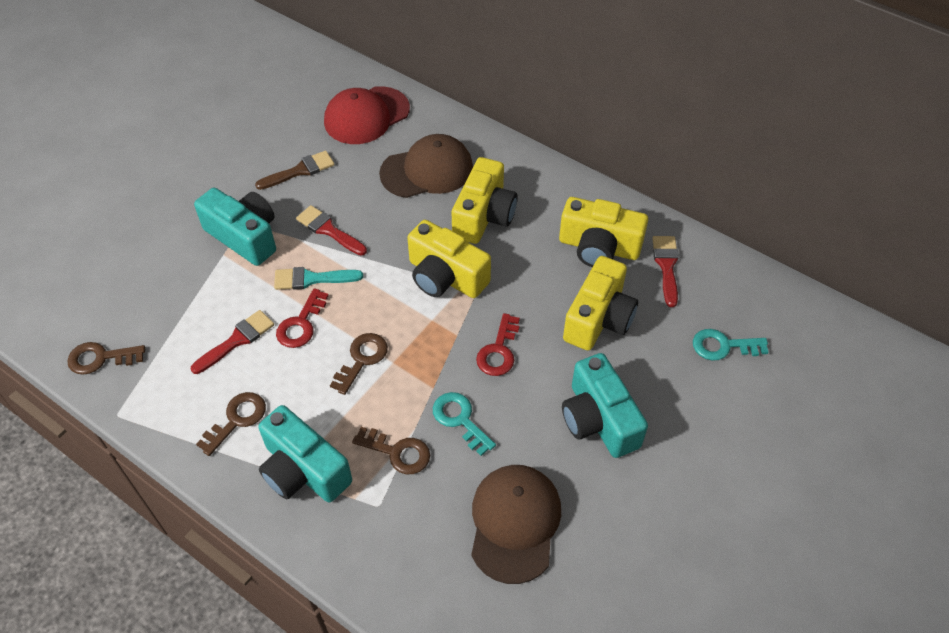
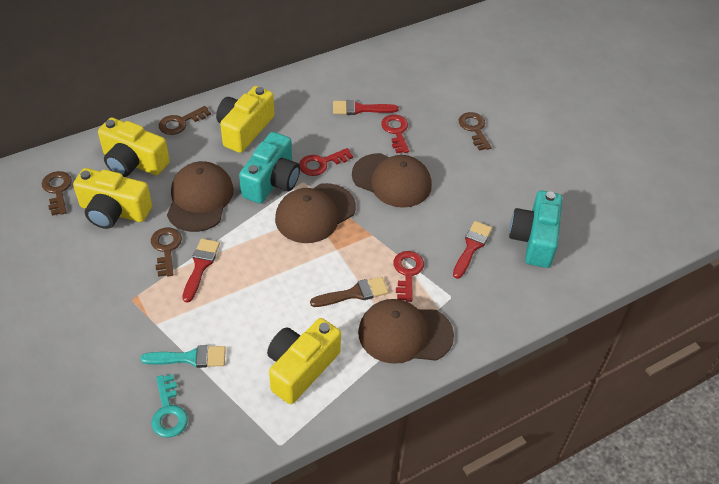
brown cap: 2 -> 4
red cap: 1 -> 0
red key: 2 -> 3
turquoise camera: 3 -> 2
turquoise key: 2 -> 1

